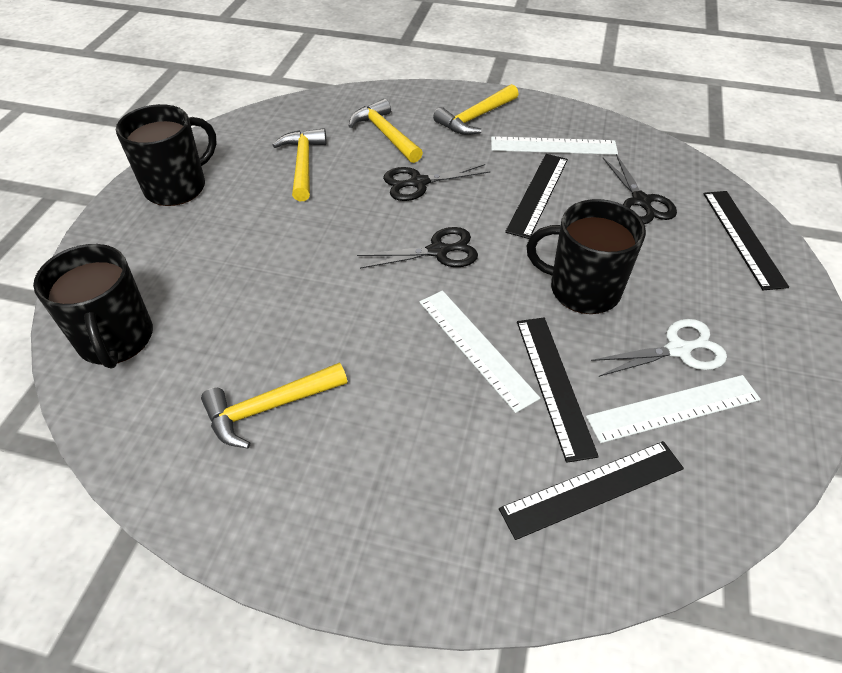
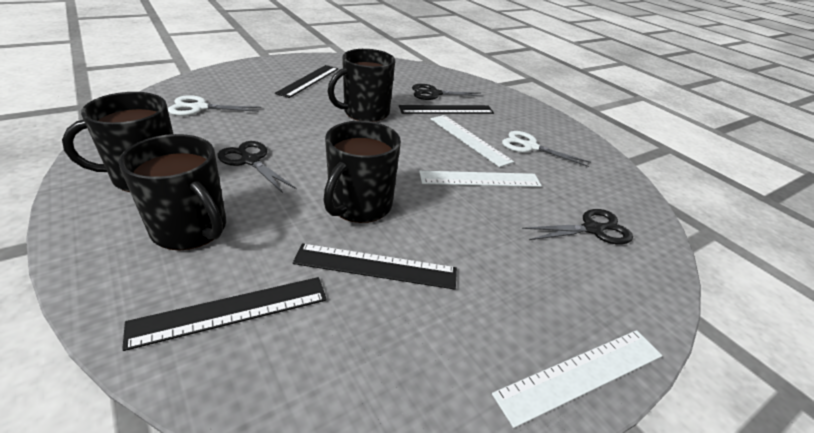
black mug: 3 -> 4
white scissors: 1 -> 2
yellow hammer: 4 -> 0

